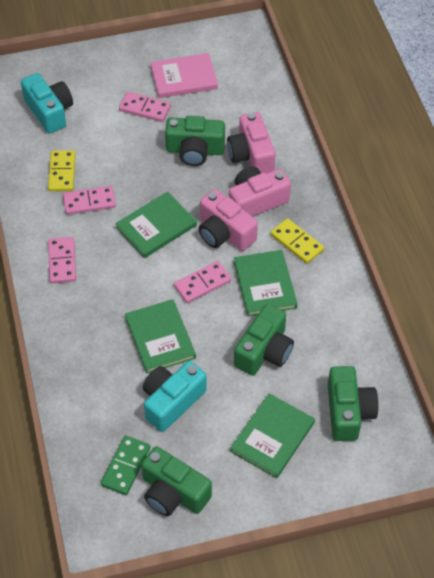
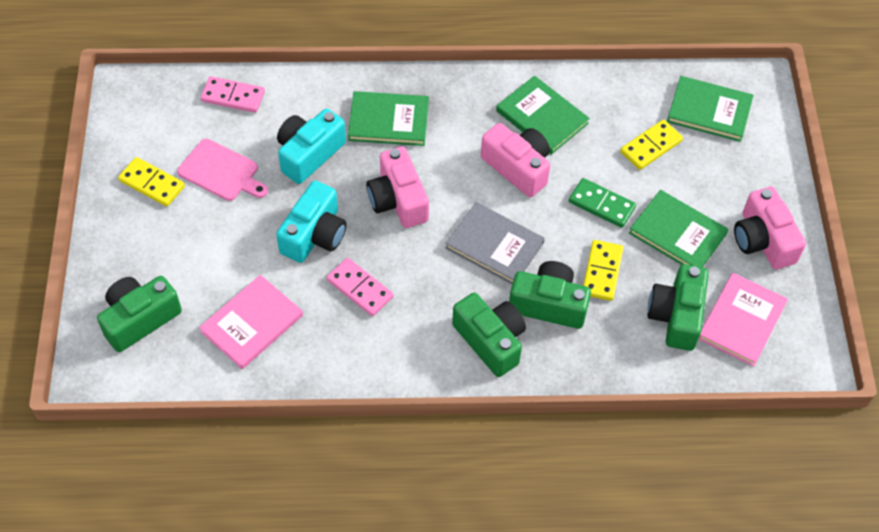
grey book: 0 -> 1
pink book: 1 -> 2
pink cutting board: 0 -> 1
pink domino: 4 -> 2
yellow domino: 2 -> 3

